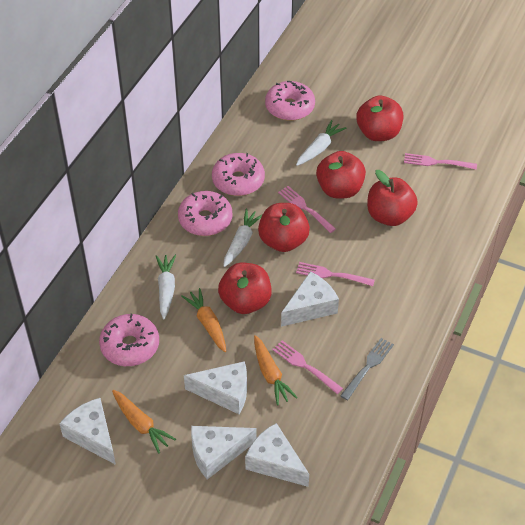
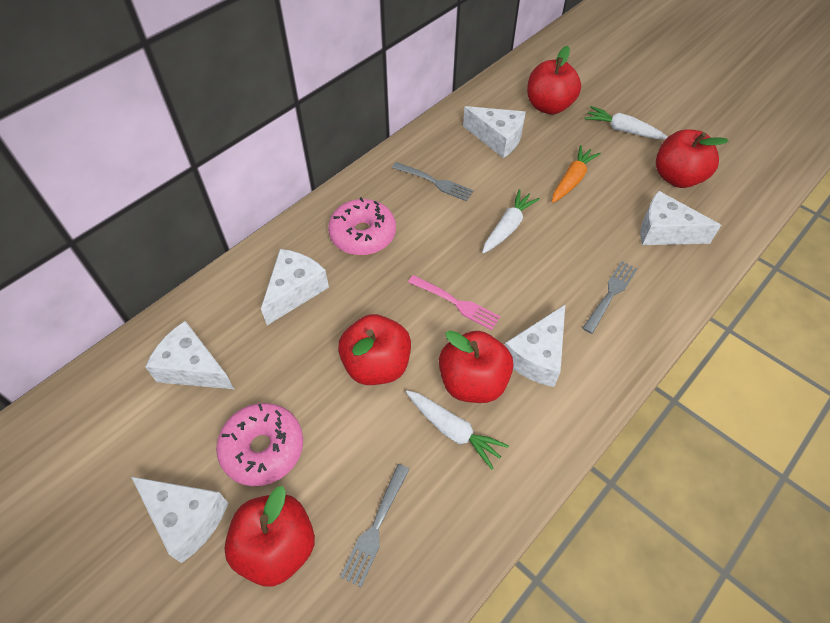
grey fork: 1 -> 3
orange carrot: 3 -> 1
pink donut: 4 -> 2
pink fork: 4 -> 1
white cheese: 5 -> 6

